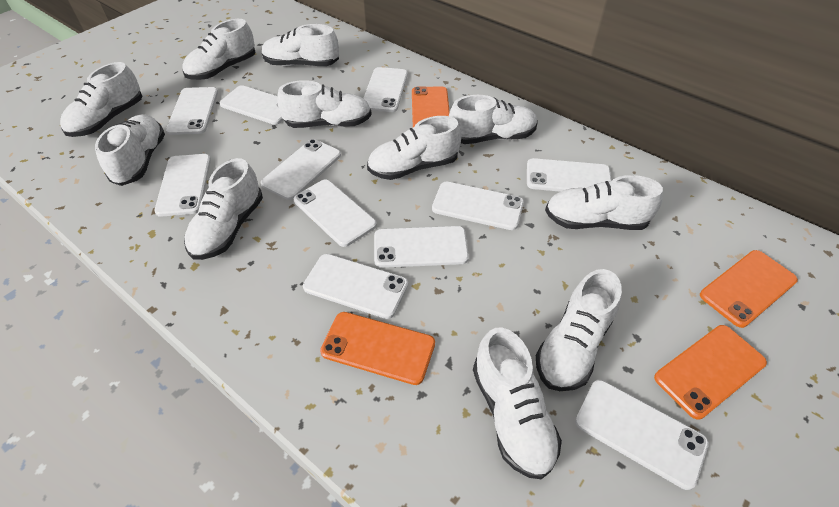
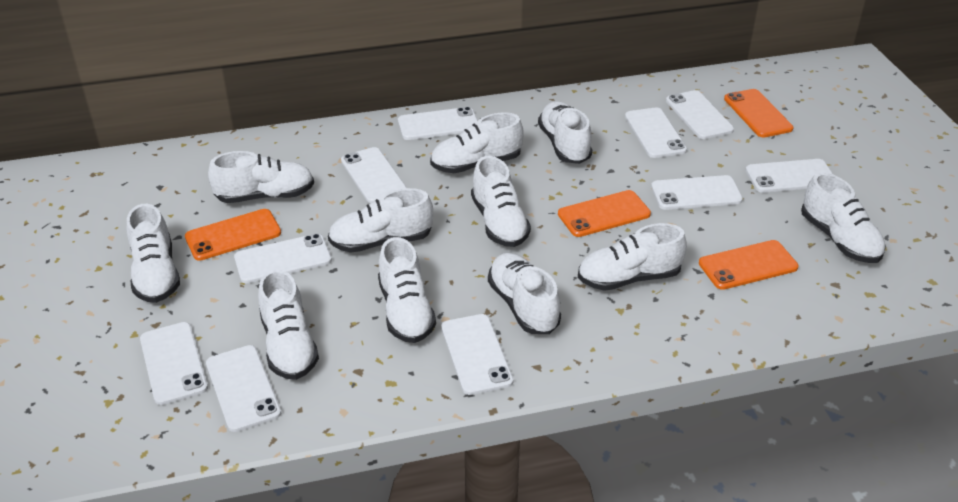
white phone: 11 -> 10

